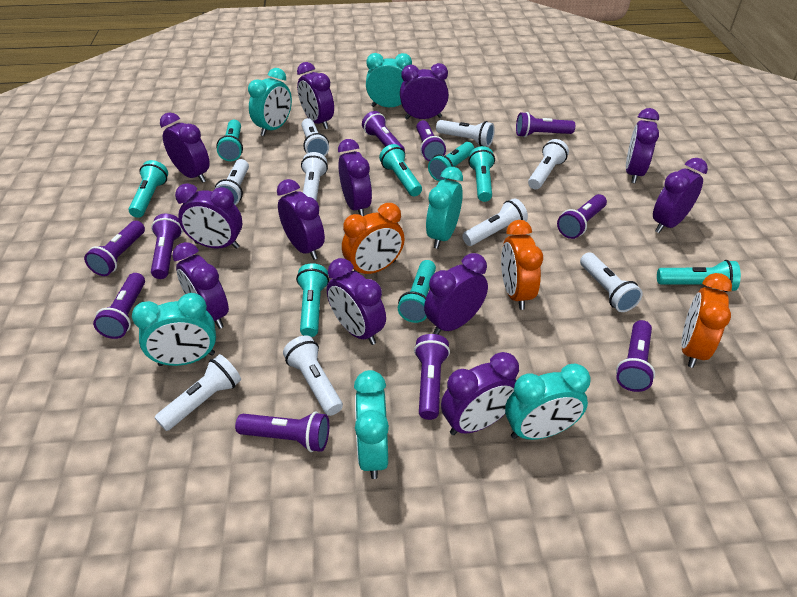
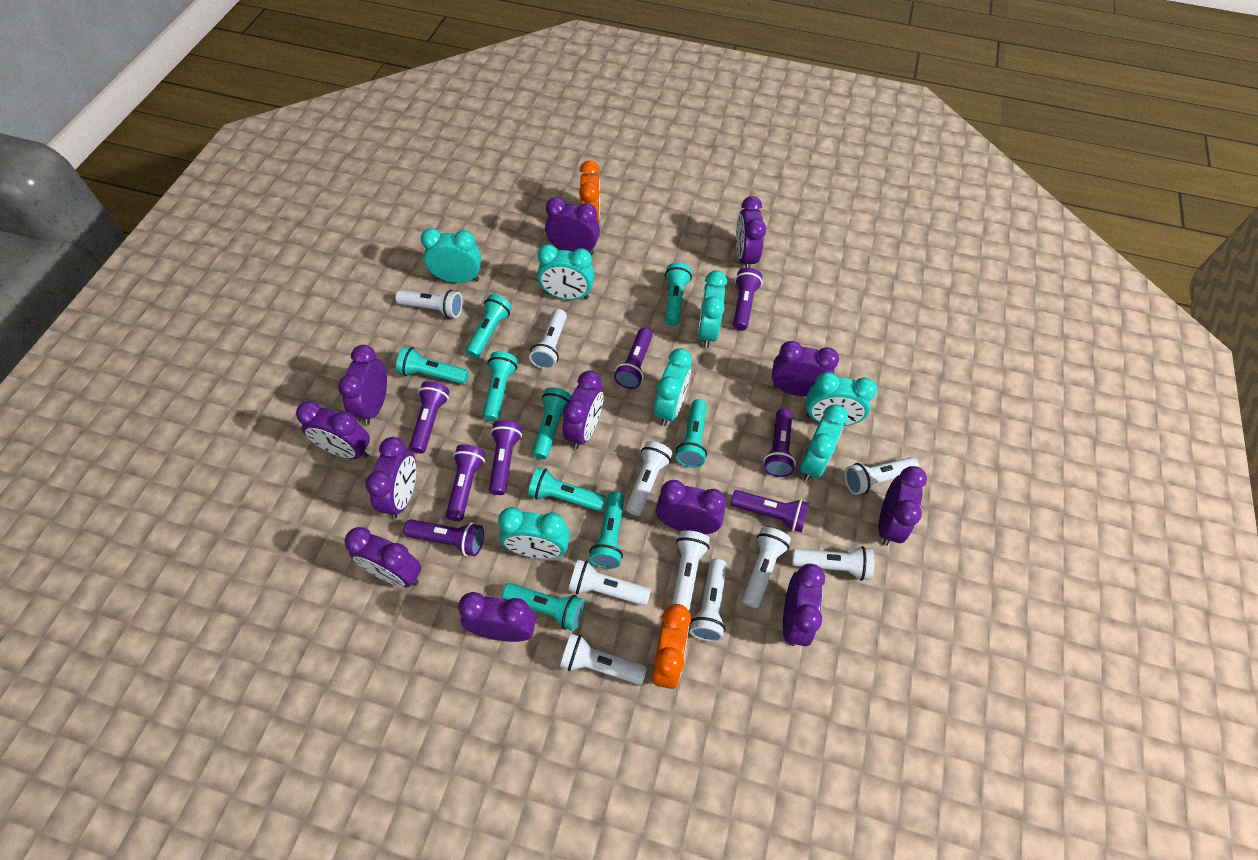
orange clock: 3 -> 2
purple flashlight: 10 -> 8
turquoise clock: 6 -> 7
turquoise flashlight: 8 -> 9
white flashlight: 9 -> 10

